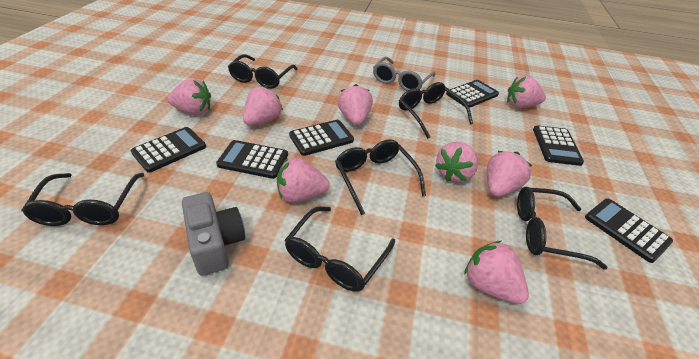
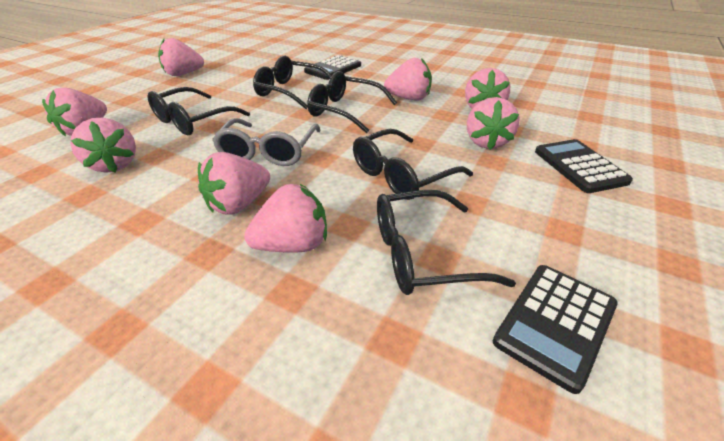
black calculator: 6 -> 3
black glasses: 6 -> 5
grey camera: 1 -> 0

